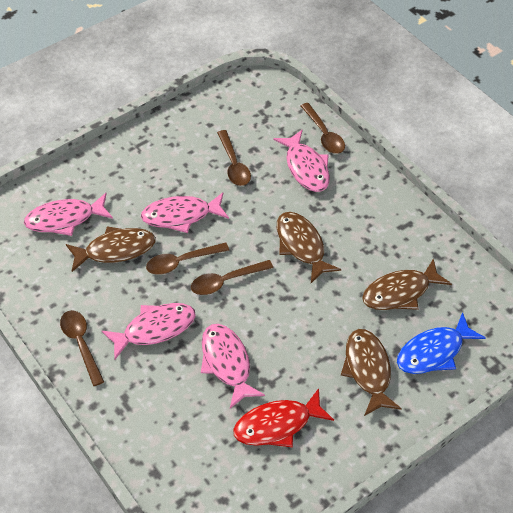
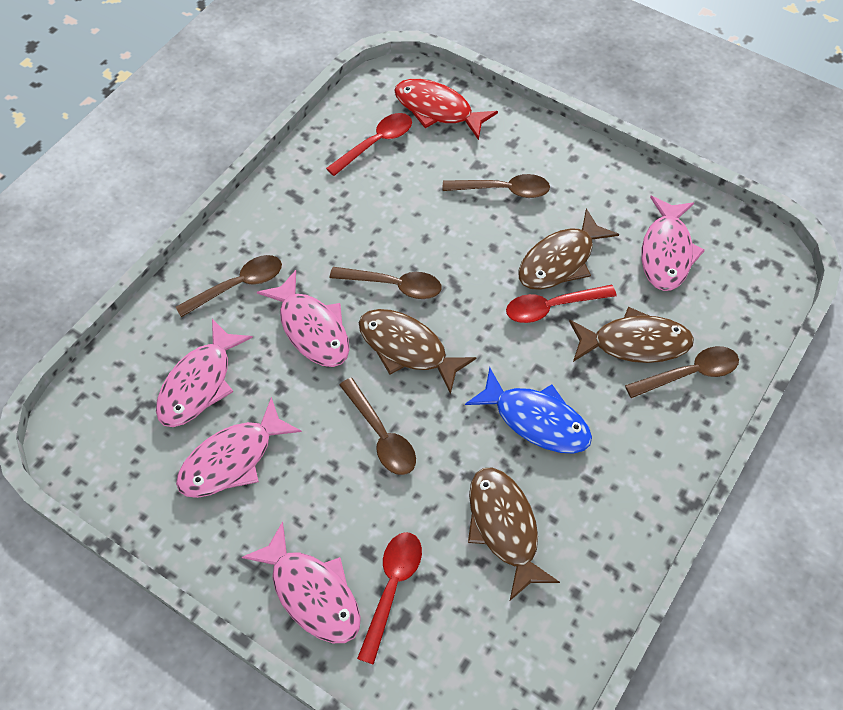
red spoon: 0 -> 3

